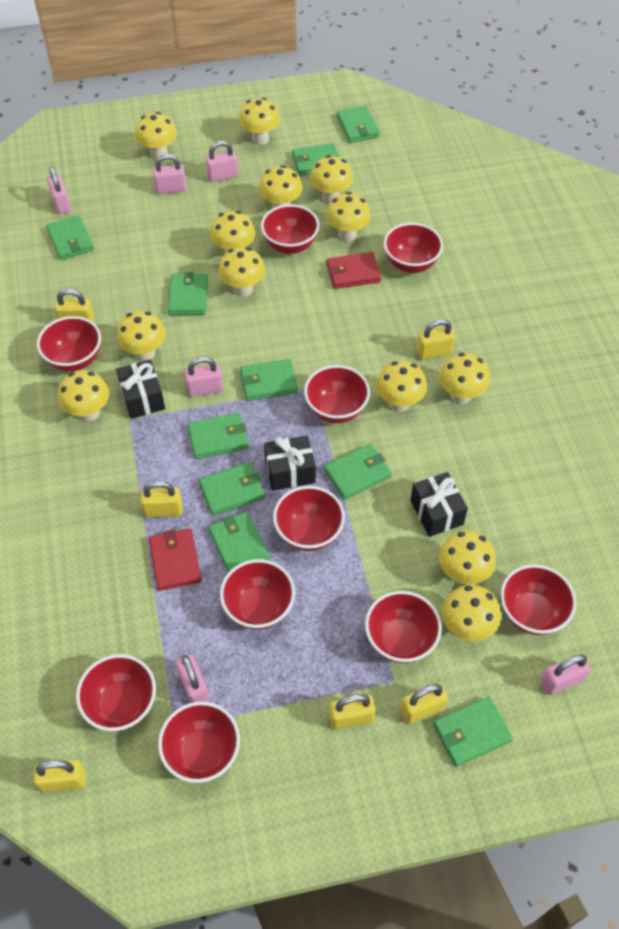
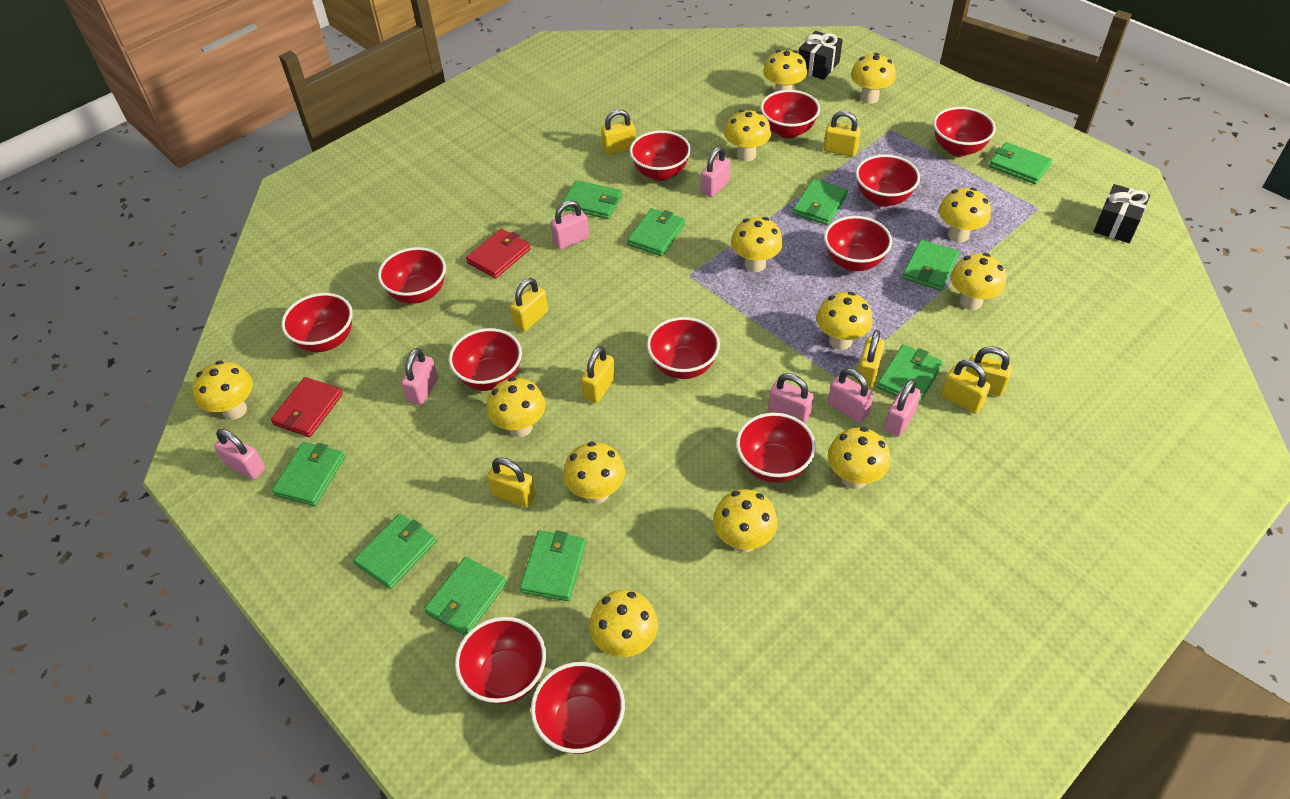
black gift: 3 -> 2
pink padlock: 6 -> 7
red bowl: 10 -> 12
yellow padlock: 6 -> 8

